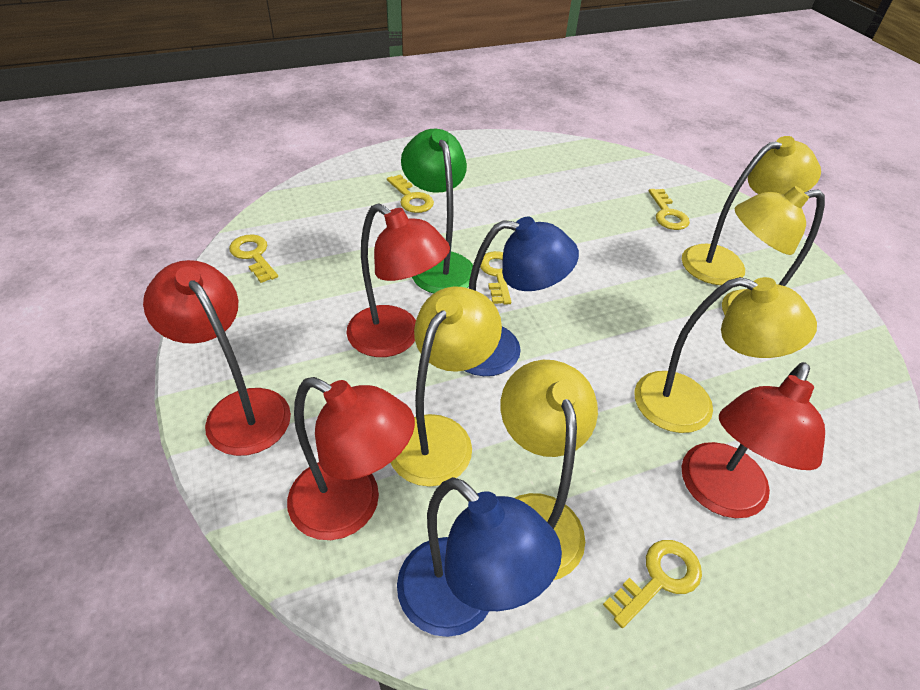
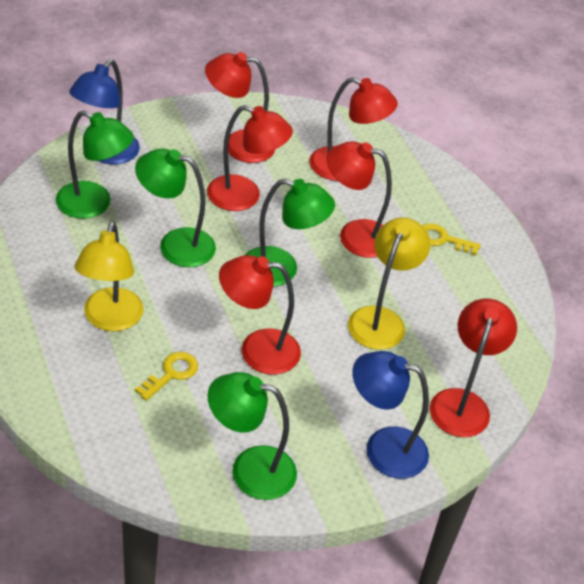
green lamp: 1 -> 4
red lamp: 4 -> 6
yellow key: 5 -> 2
yellow lamp: 5 -> 2

